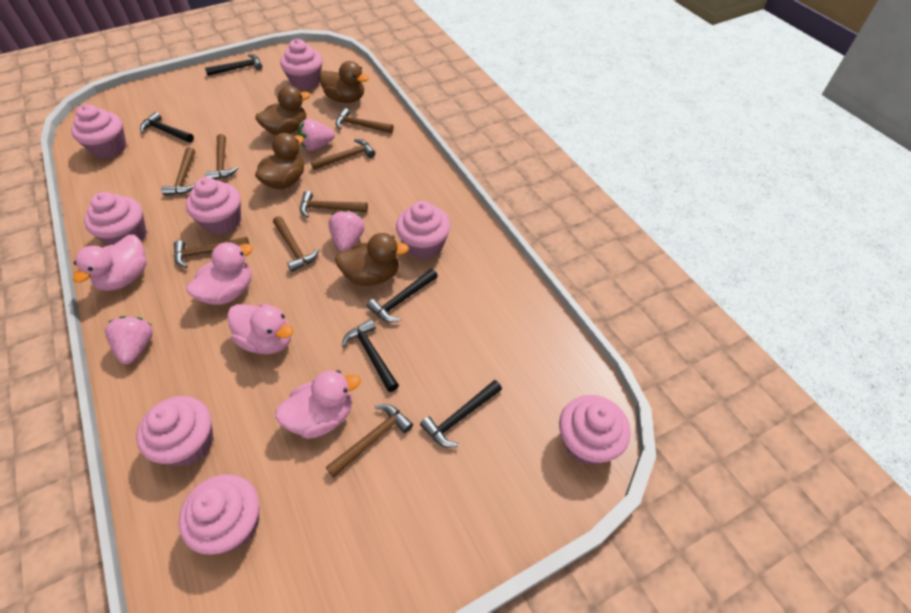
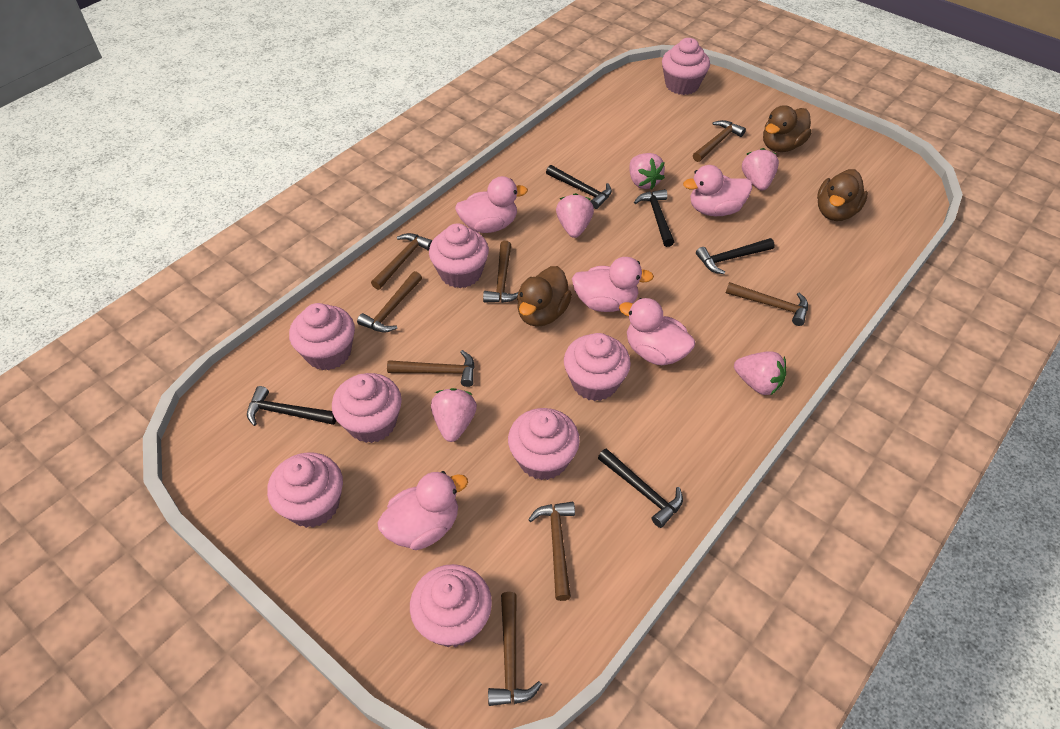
brown duck: 4 -> 3
pink duck: 4 -> 5
pink strawberry: 3 -> 5

